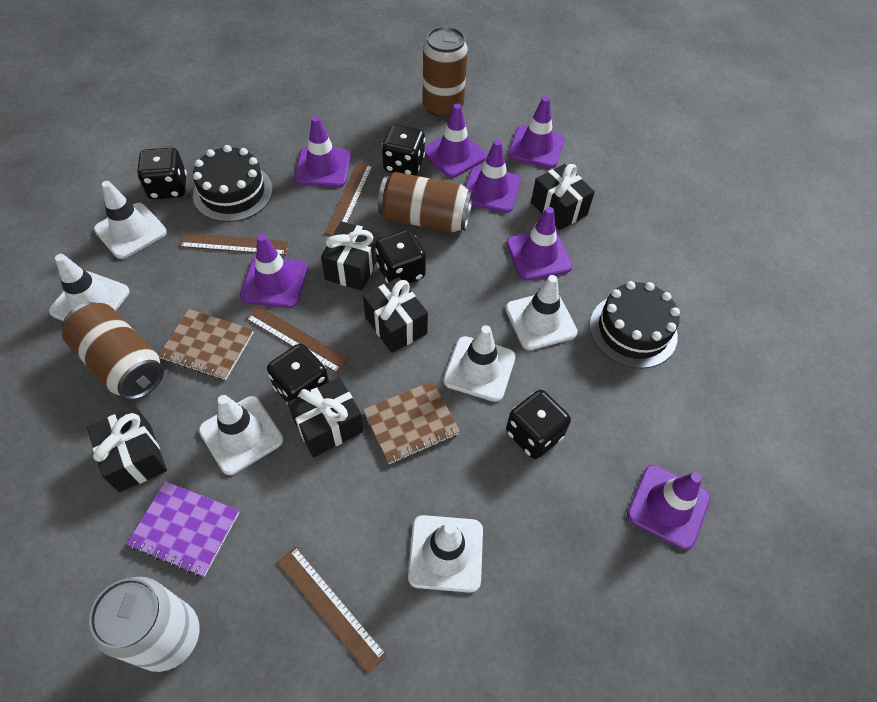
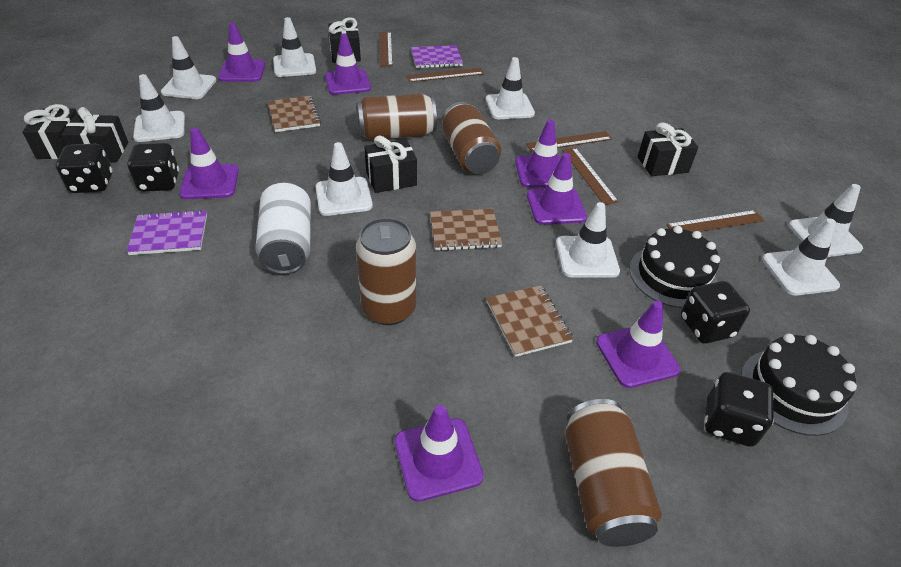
black dice: 5 -> 4
brown can: 3 -> 4
brown notebook: 2 -> 3
brown ruler: 4 -> 5
purple notebook: 1 -> 2
white traffic cone: 6 -> 8

